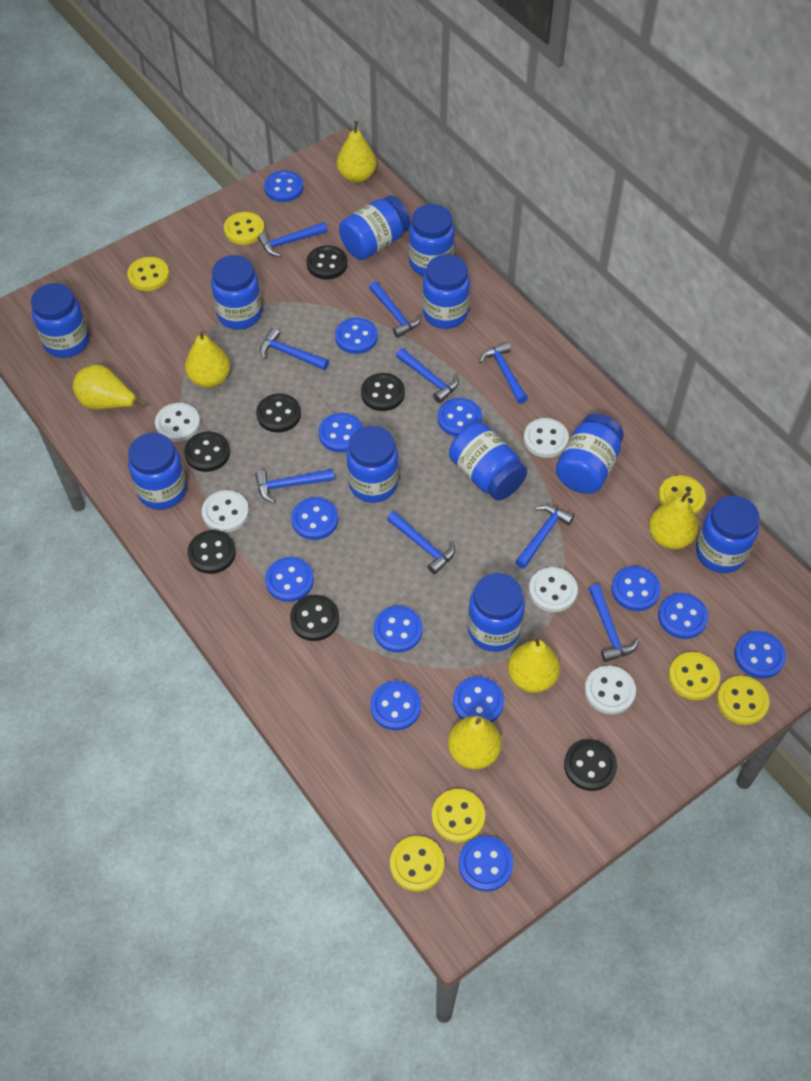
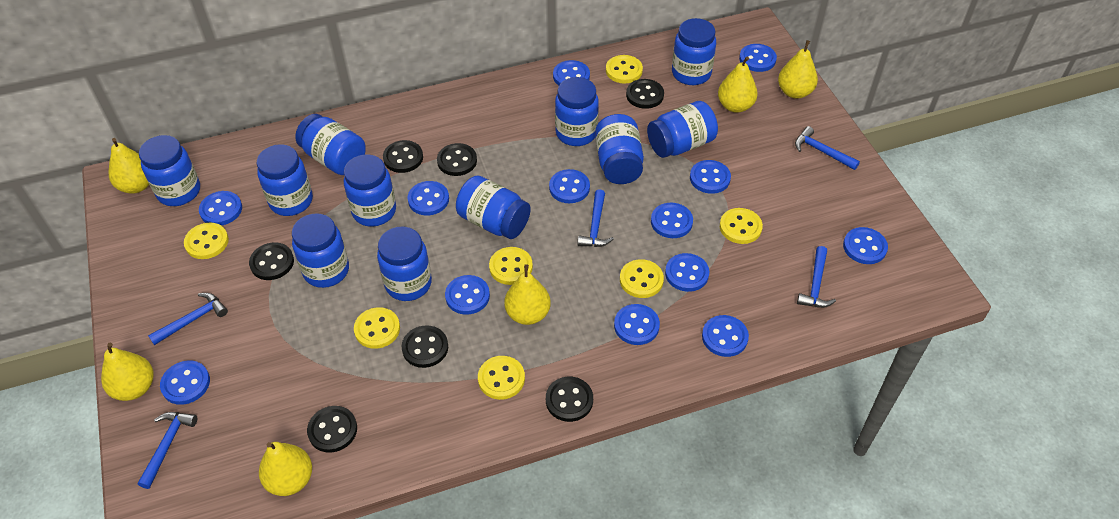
blue hammer: 9 -> 5
white button: 5 -> 0

